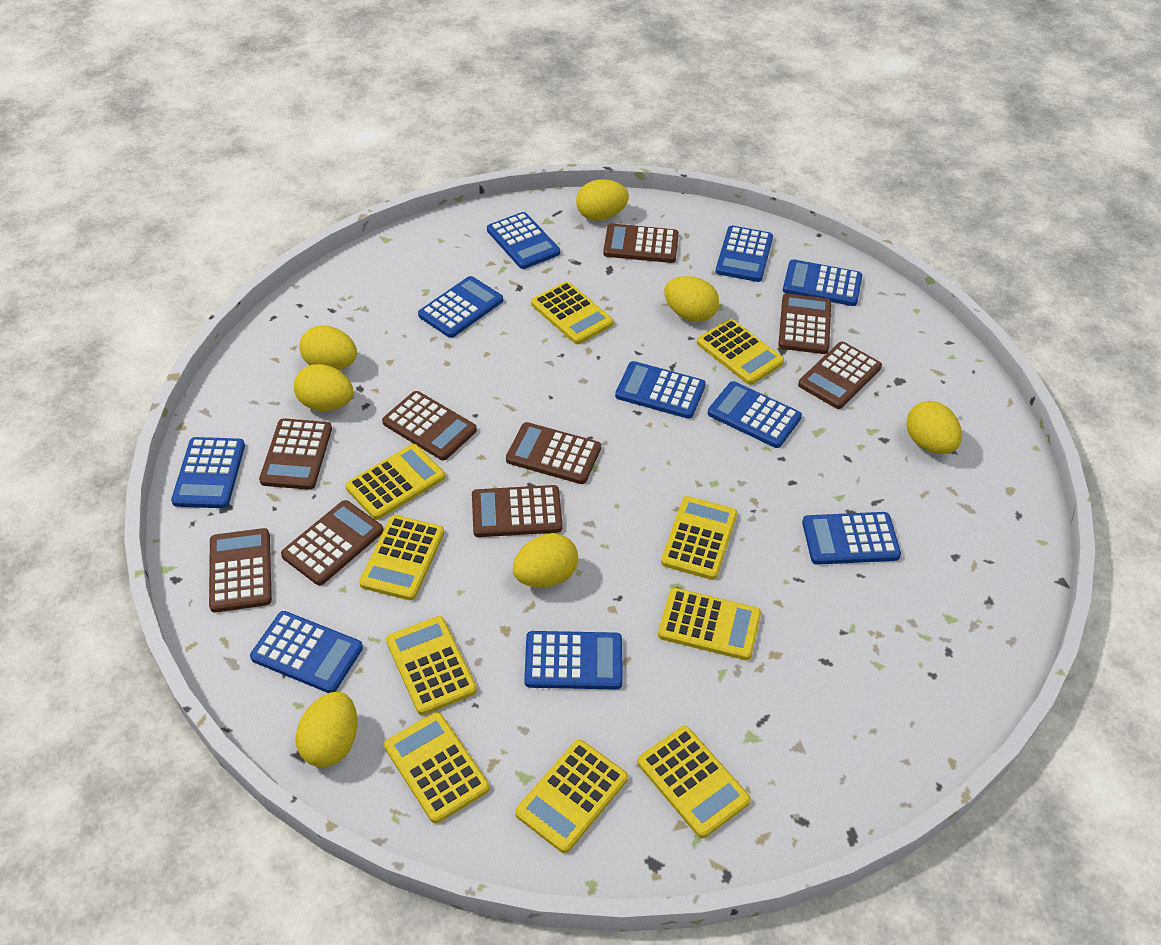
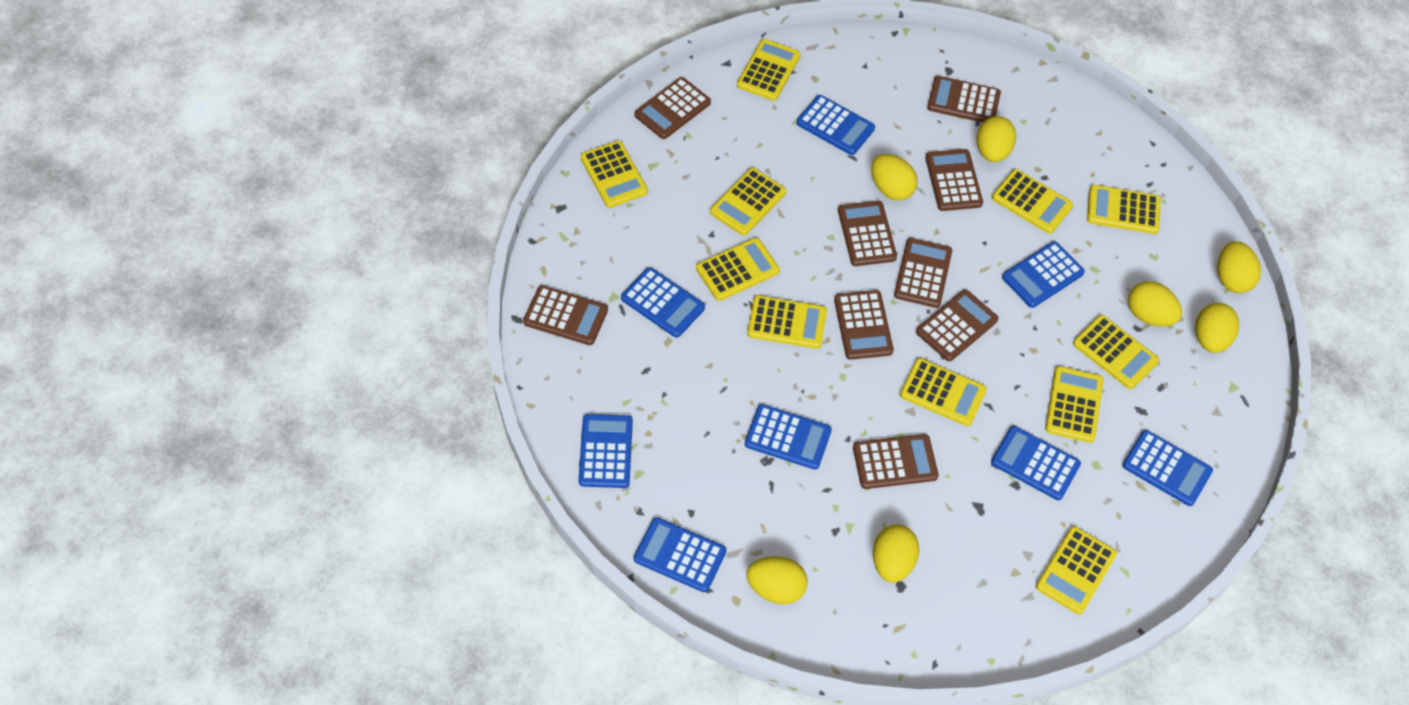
blue calculator: 10 -> 8
yellow calculator: 10 -> 11

